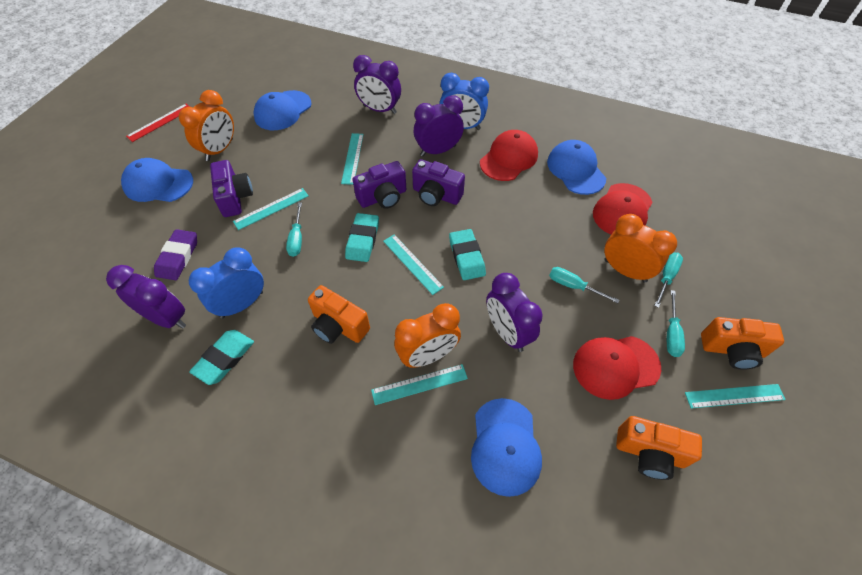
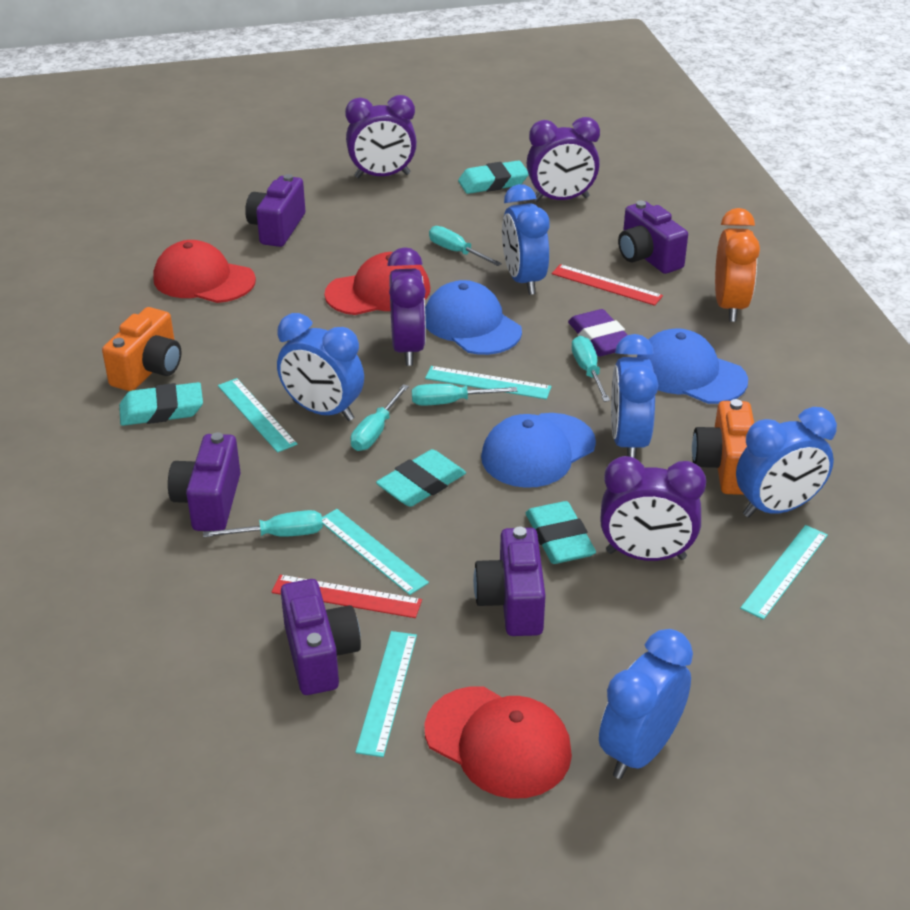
blue cap: 4 -> 3
blue clock: 2 -> 5
orange camera: 3 -> 2
orange clock: 3 -> 1
purple camera: 3 -> 5
red ruler: 1 -> 2
turquoise eraser: 3 -> 4
turquoise screwdriver: 4 -> 5

